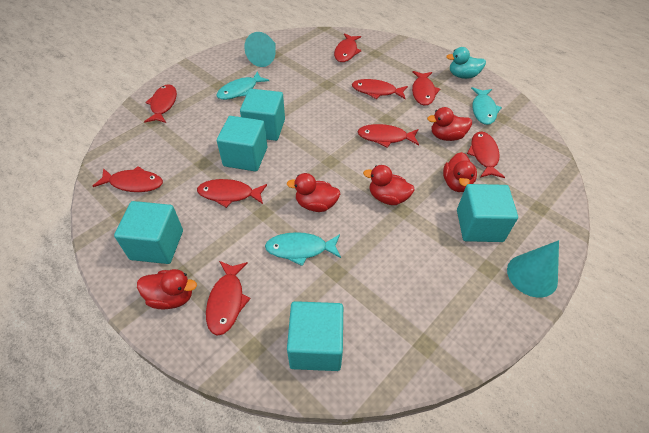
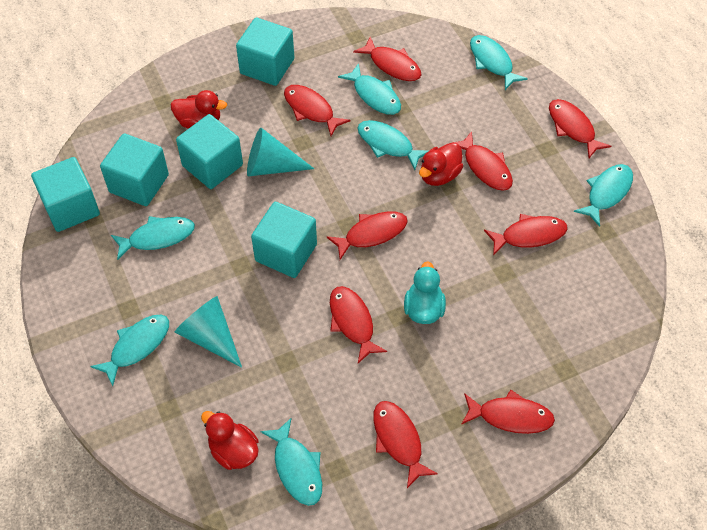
red duck: 5 -> 3
turquoise fish: 3 -> 7

